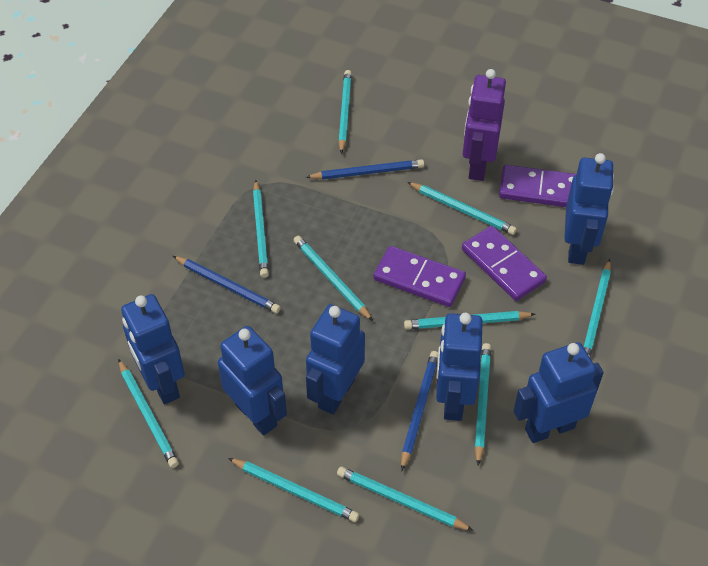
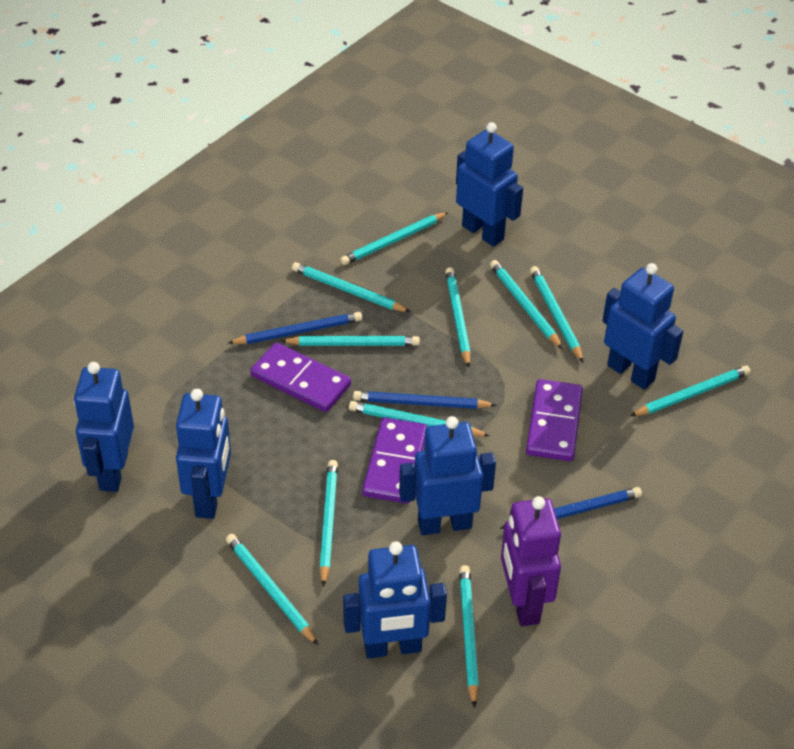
turquoise pencil: 10 -> 11

